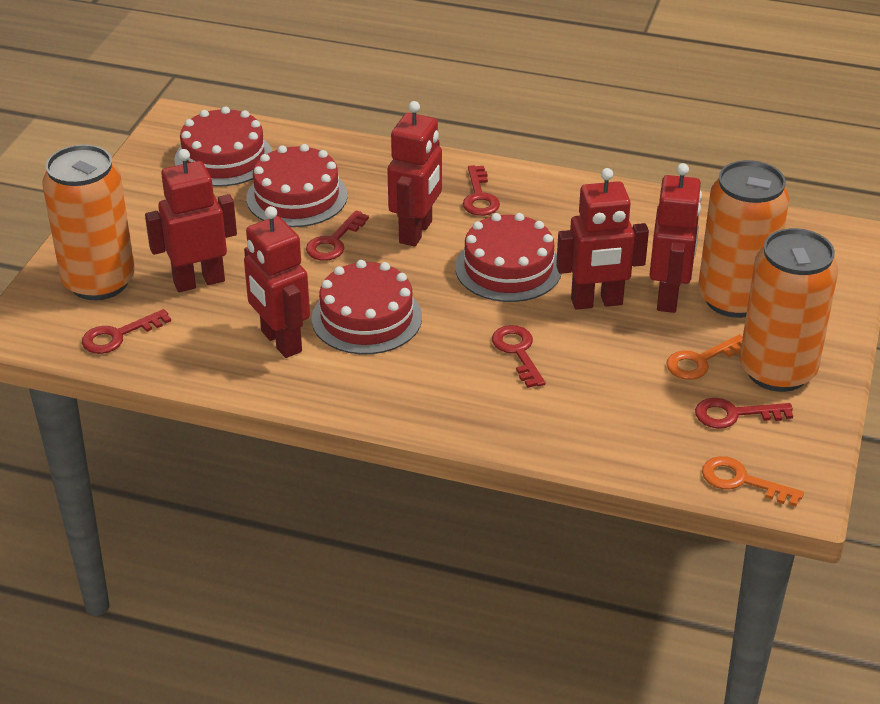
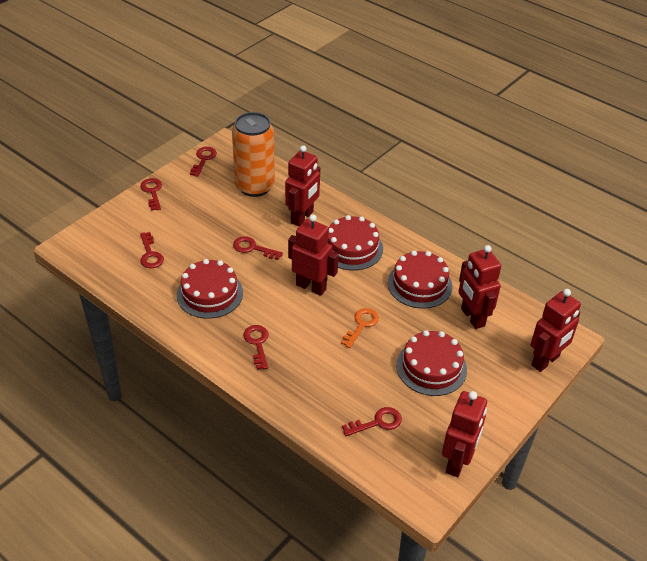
orange can: 3 -> 1
orange key: 2 -> 1
red key: 5 -> 6

